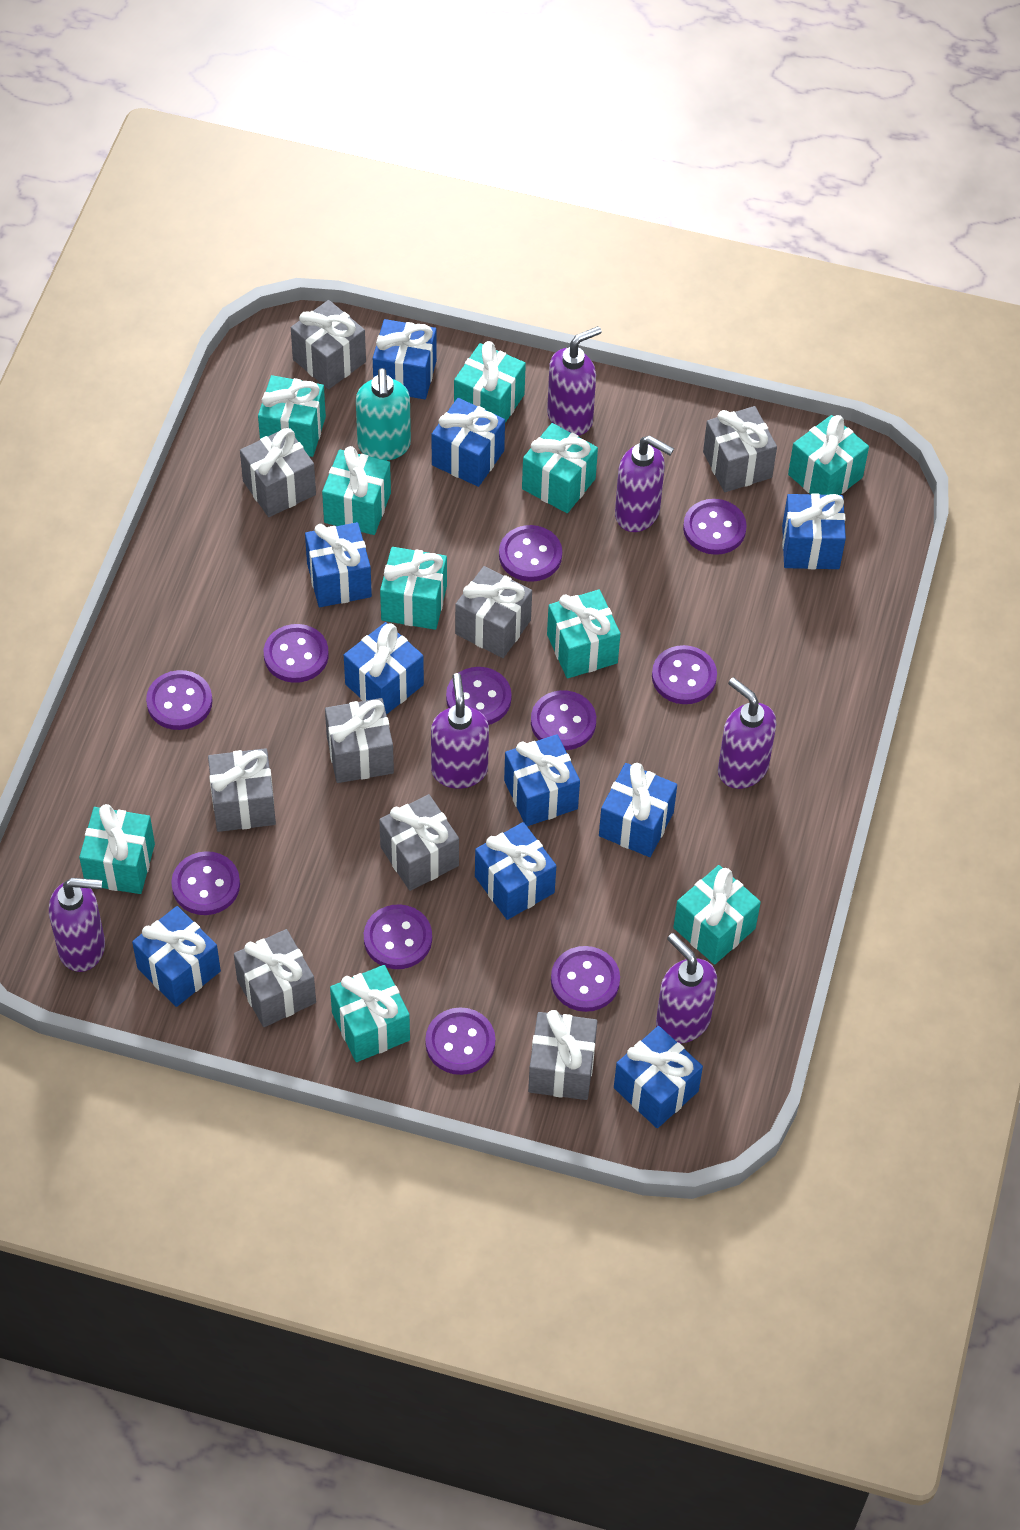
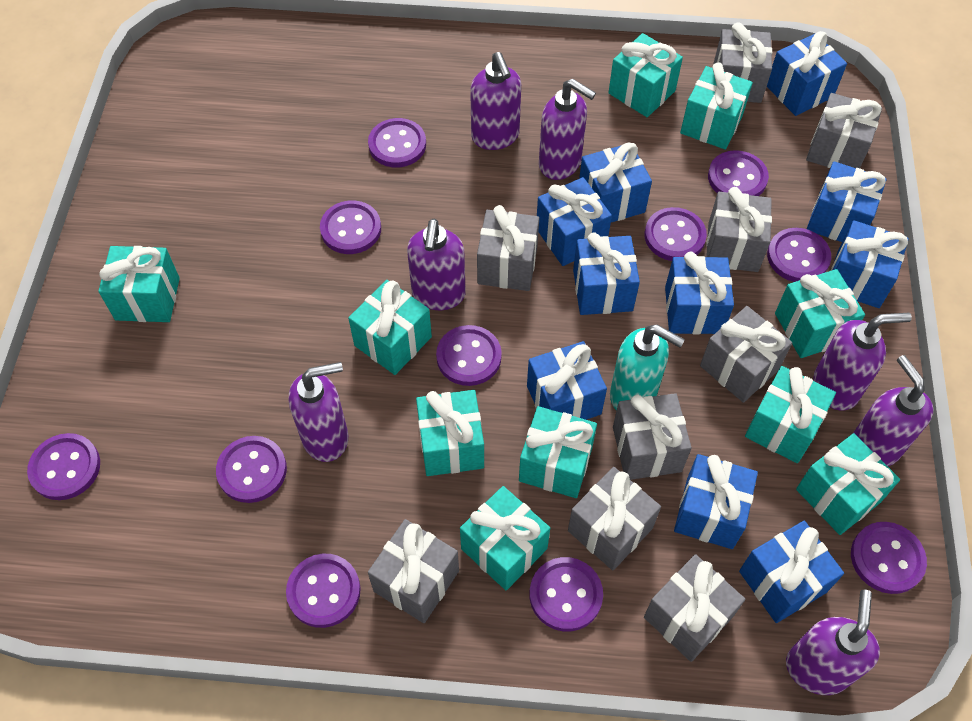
purple soap dispenser: 6 -> 7

